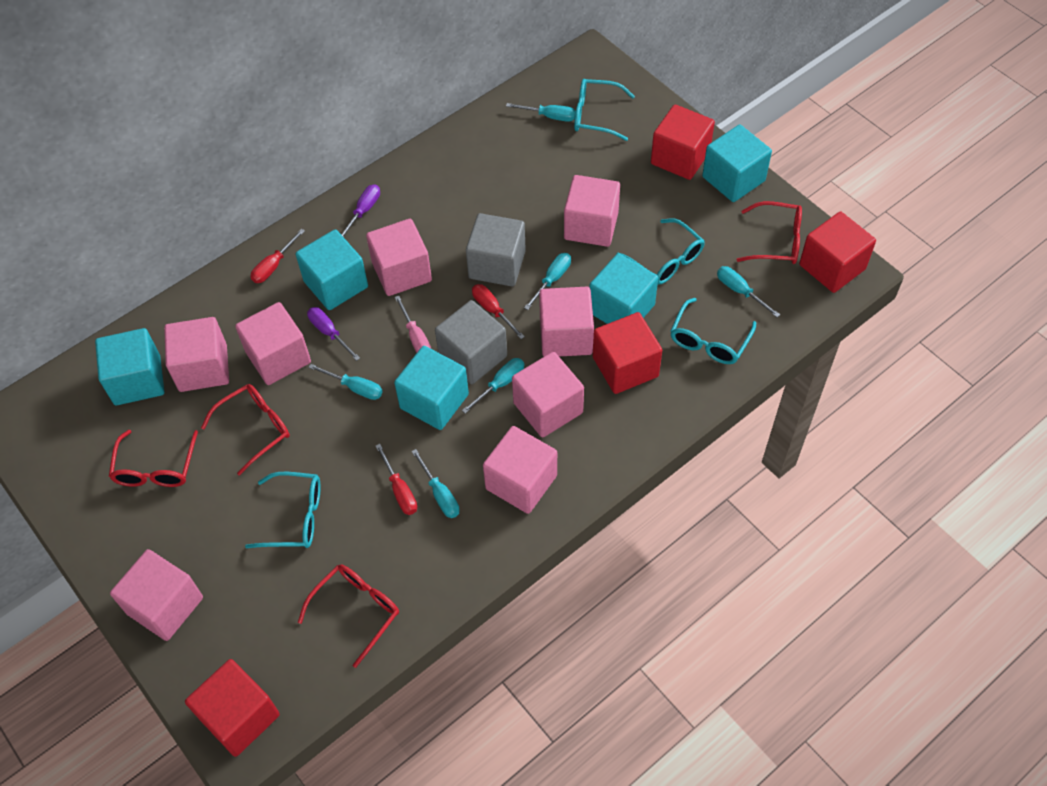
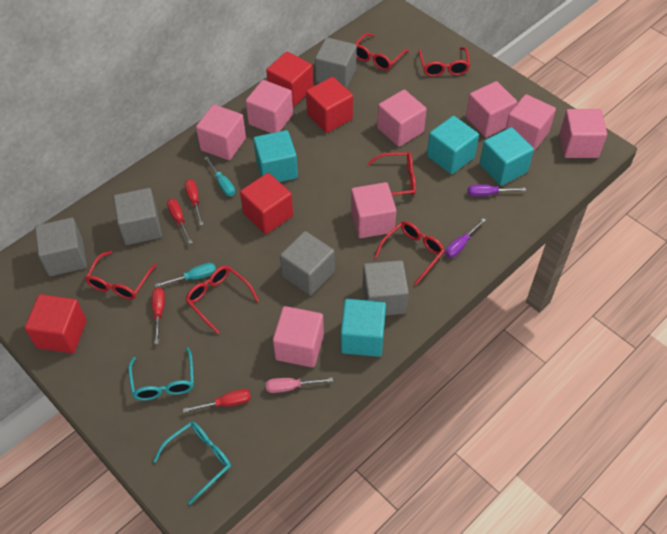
grey cube: 2 -> 5
red glasses: 4 -> 6
red screwdriver: 3 -> 4
turquoise cube: 5 -> 4
turquoise glasses: 4 -> 2
turquoise screwdriver: 6 -> 2

